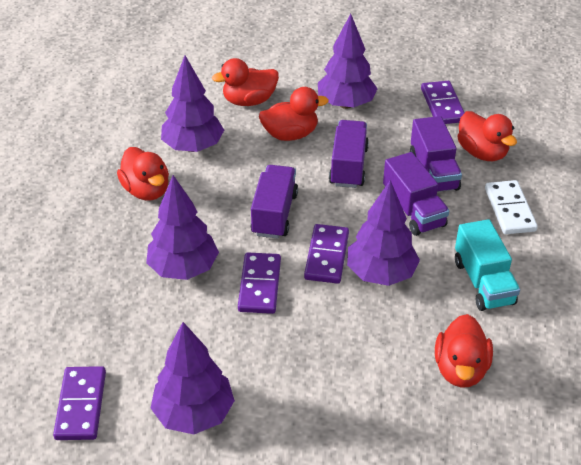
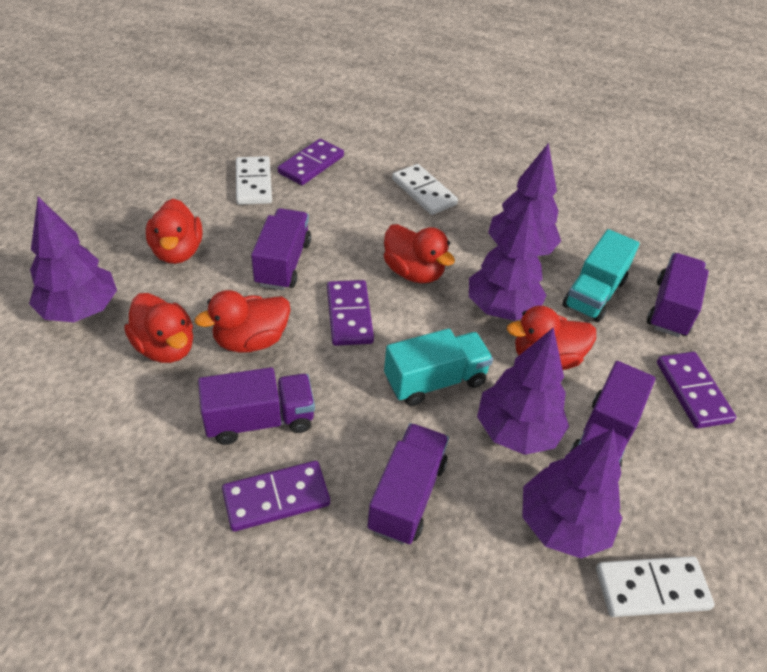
purple truck: 4 -> 5
turquoise truck: 1 -> 2
white domino: 1 -> 3

